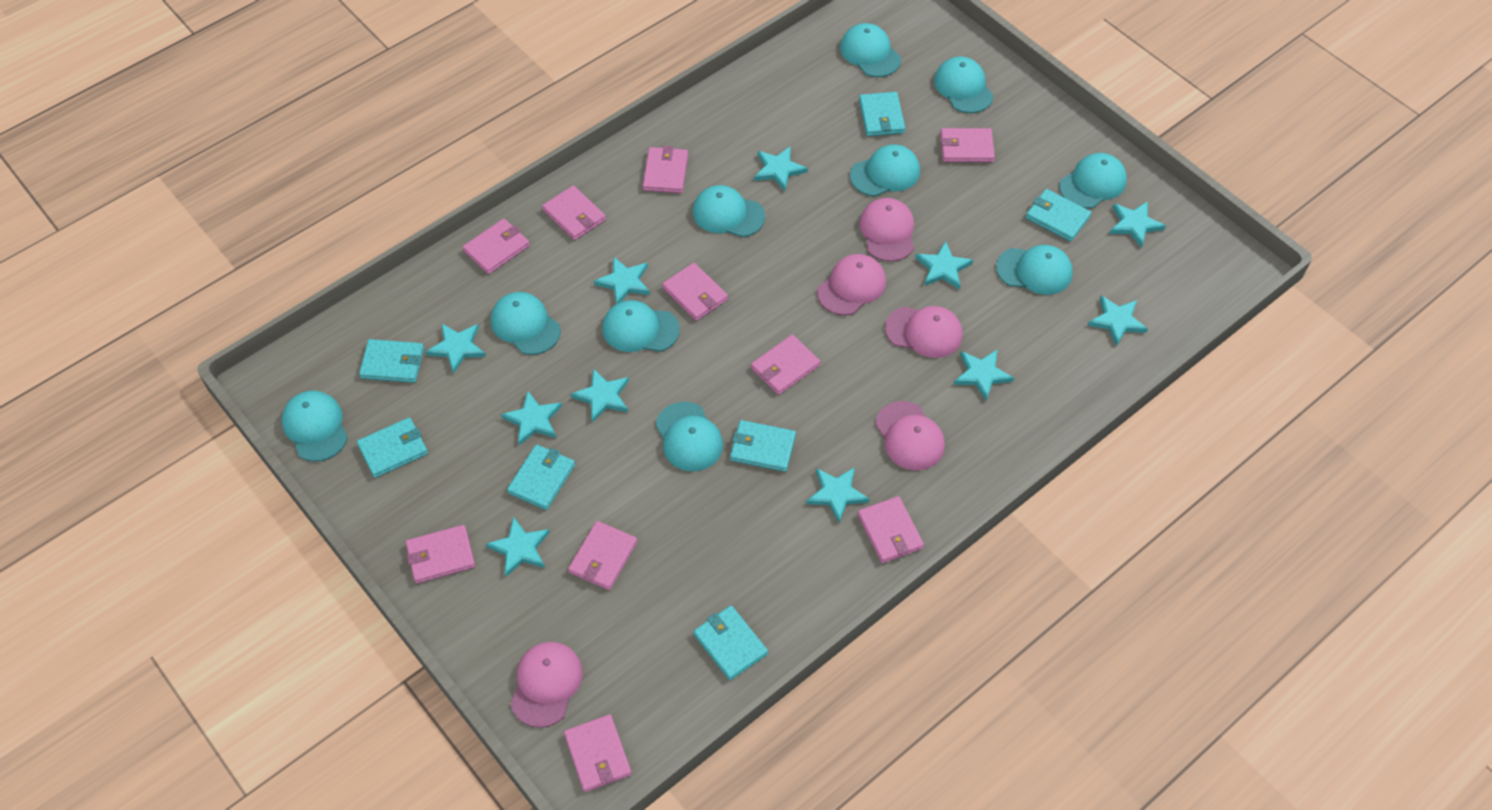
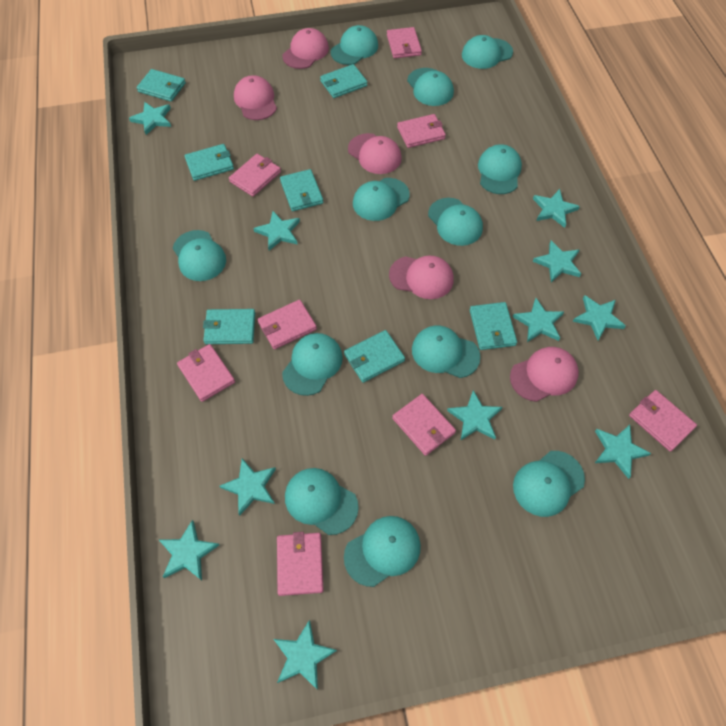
pink wallet: 10 -> 8
turquoise cap: 10 -> 12

